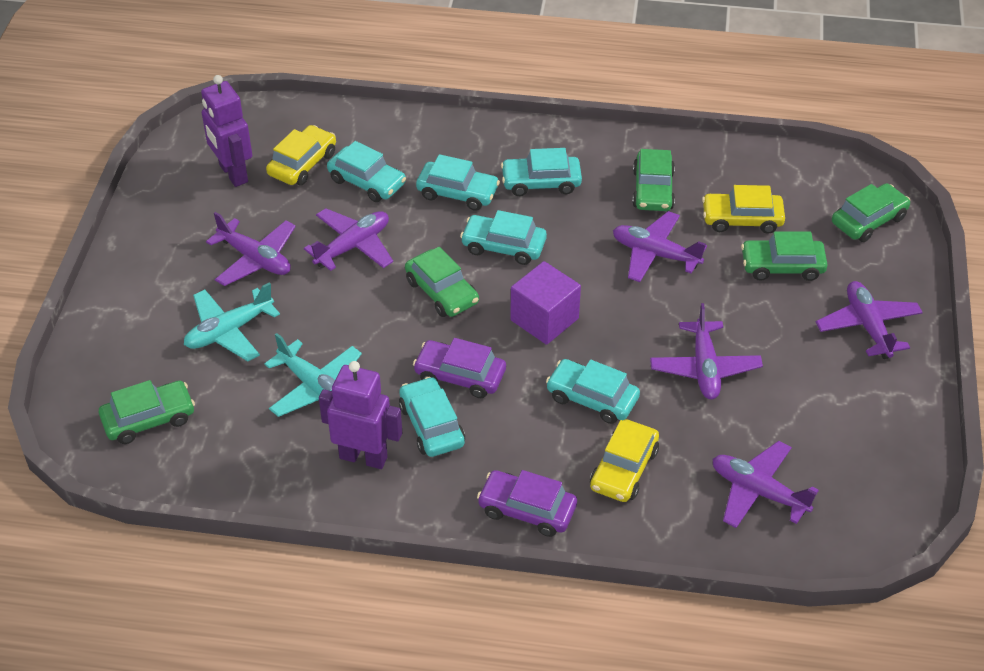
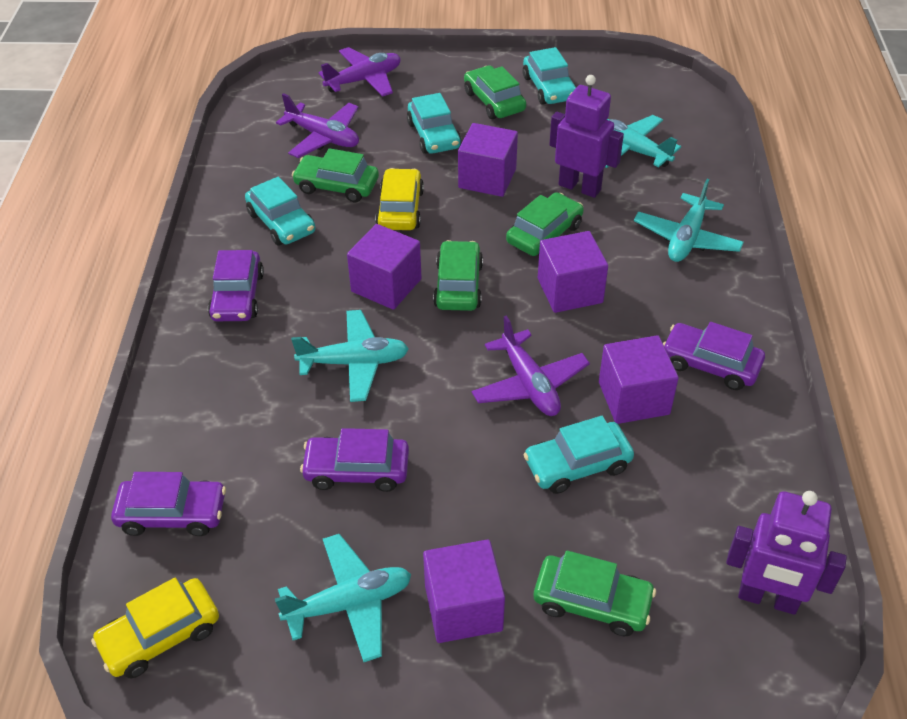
purple car: 2 -> 4
purple cube: 1 -> 5
purple plane: 6 -> 3
turquoise car: 6 -> 4
turquoise plane: 2 -> 4
yellow car: 3 -> 2

